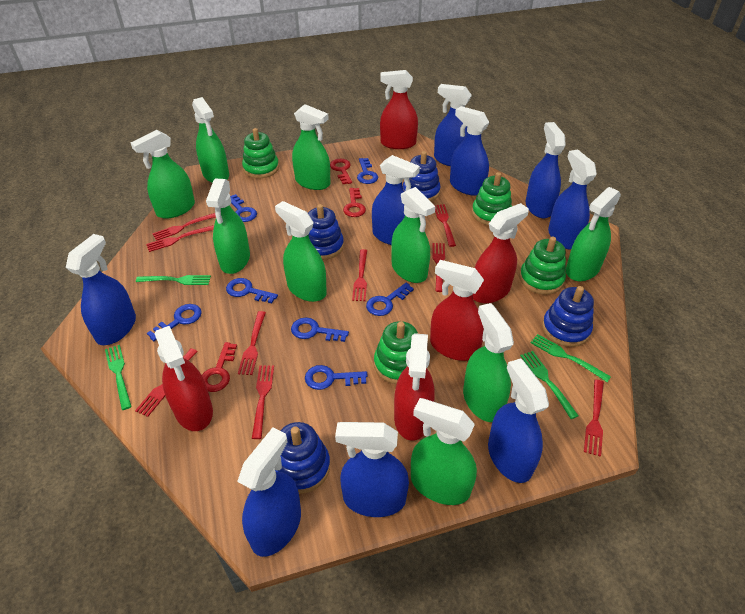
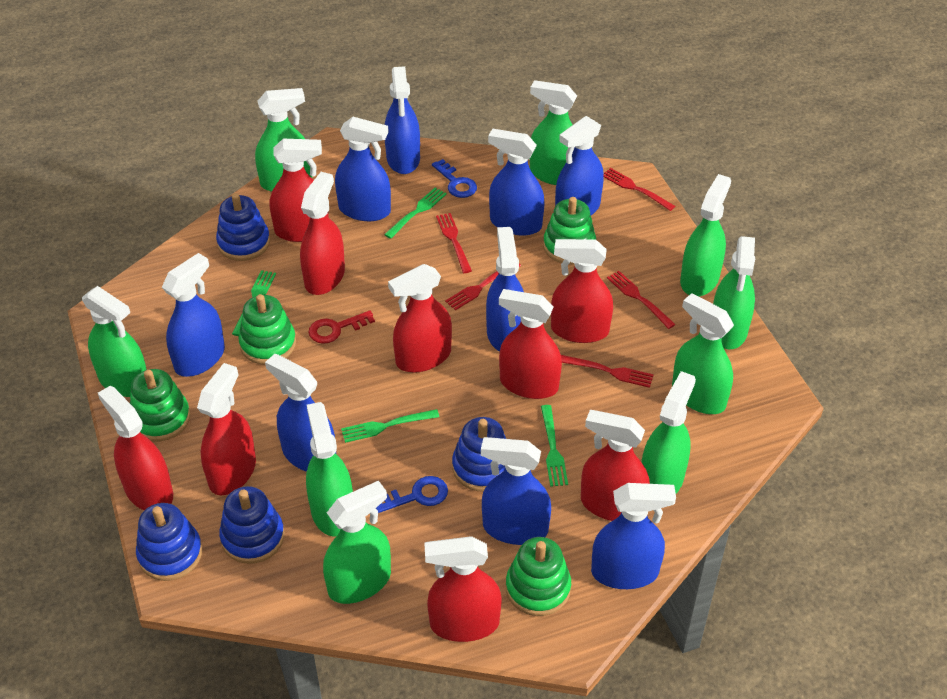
blue key: 7 -> 2
red fork: 9 -> 5
red key: 3 -> 1
red spray bottle: 5 -> 9

